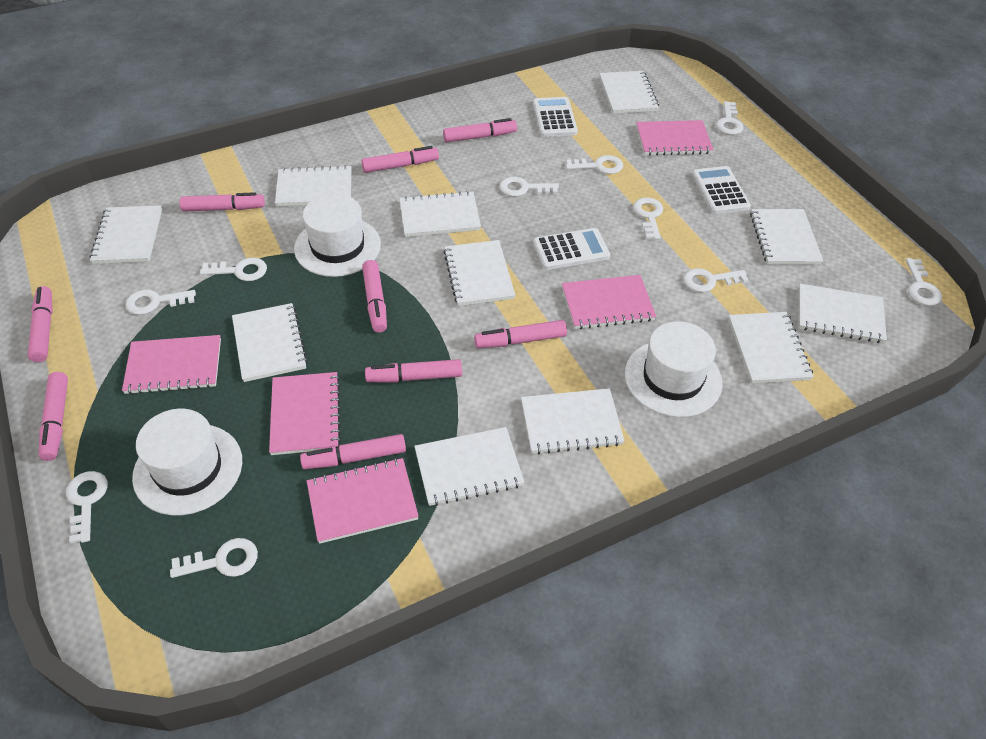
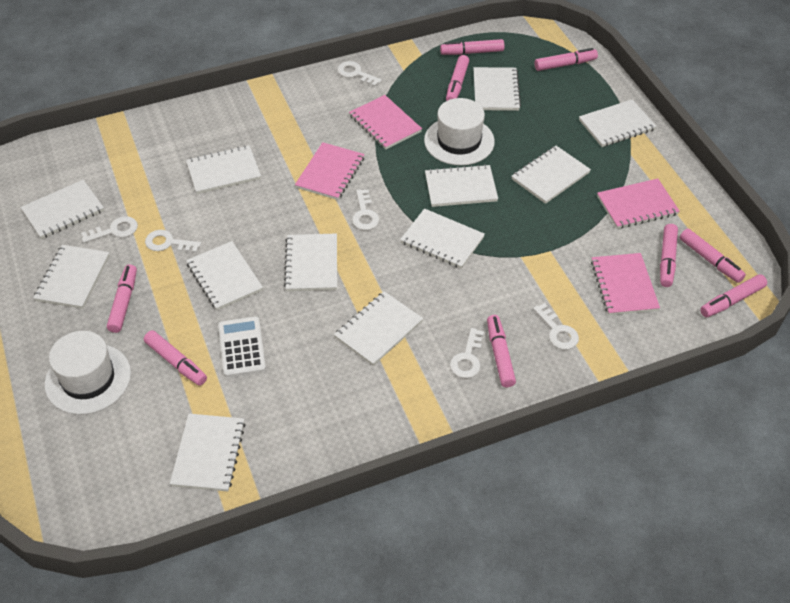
pink notebook: 5 -> 4
white calculator: 3 -> 1
white hat: 3 -> 2
white key: 10 -> 6
white notebook: 11 -> 12

